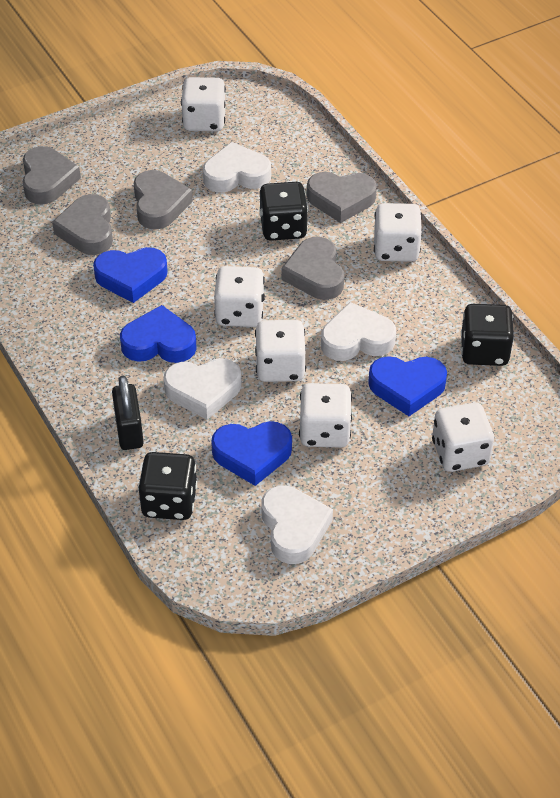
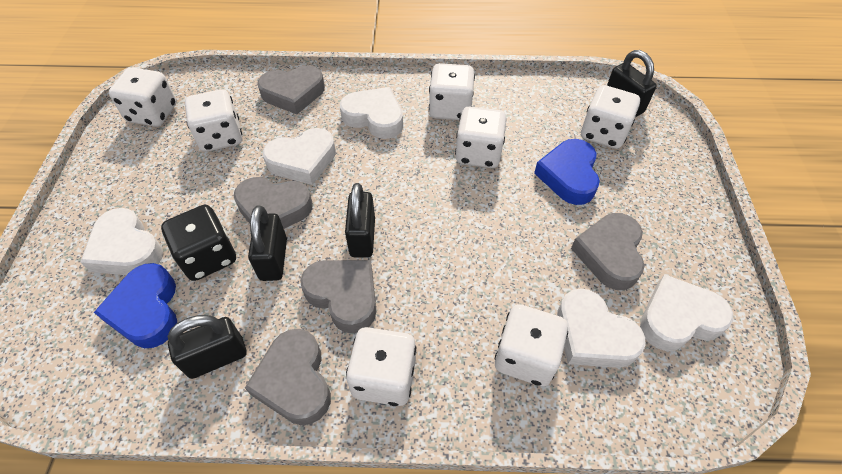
black dice: 3 -> 1
black padlock: 1 -> 4
blue heart: 4 -> 2
white dice: 6 -> 7
white heart: 4 -> 5

